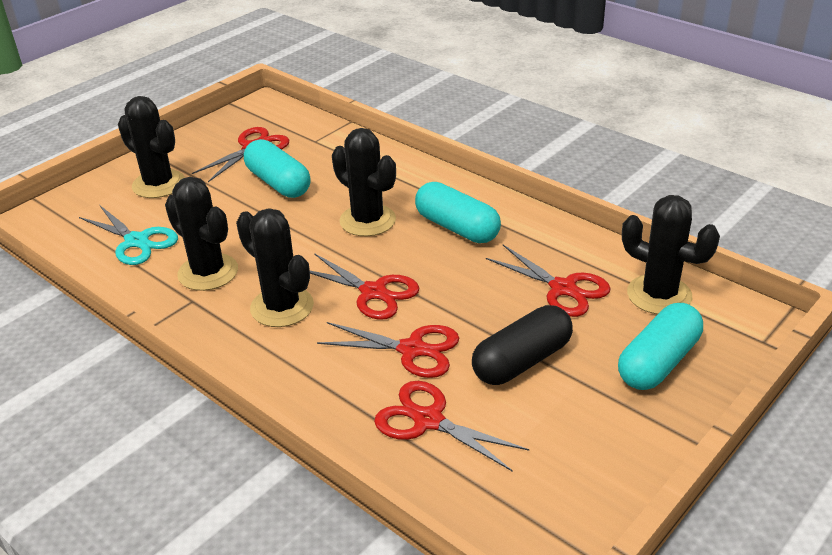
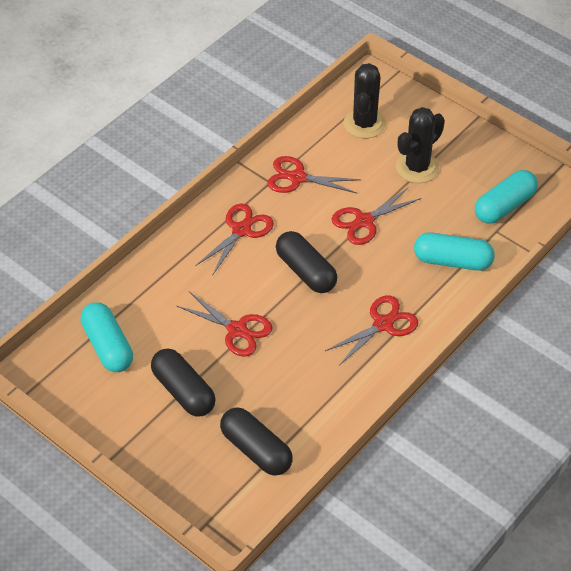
black cactus: 5 -> 2
black capsule: 1 -> 3
turquoise scissors: 1 -> 0

